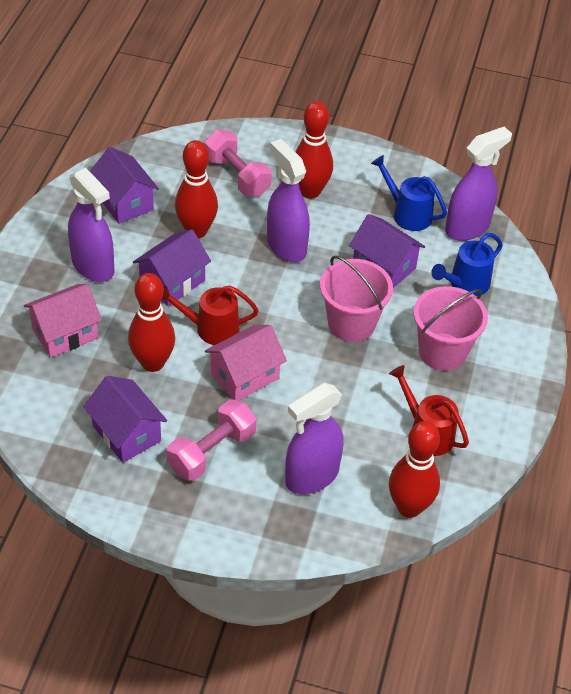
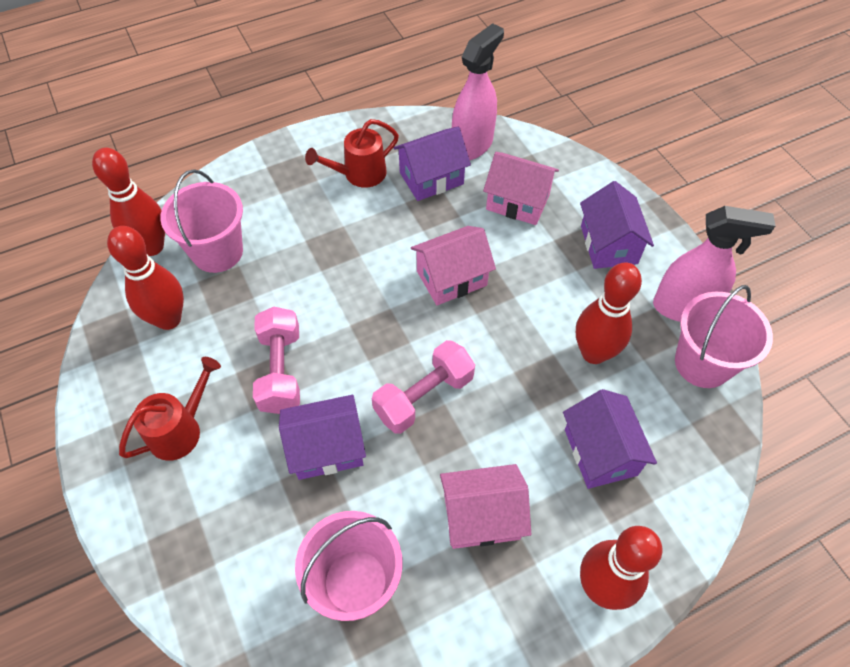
blue watering can: 2 -> 0
pink bucket: 2 -> 3
pink house: 2 -> 3
pink spray bottle: 0 -> 2
purple spray bottle: 4 -> 0

